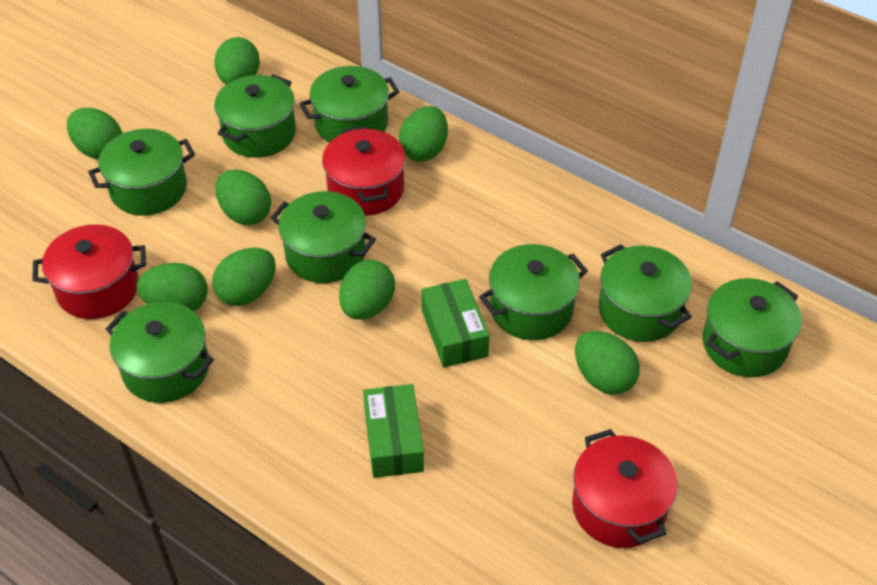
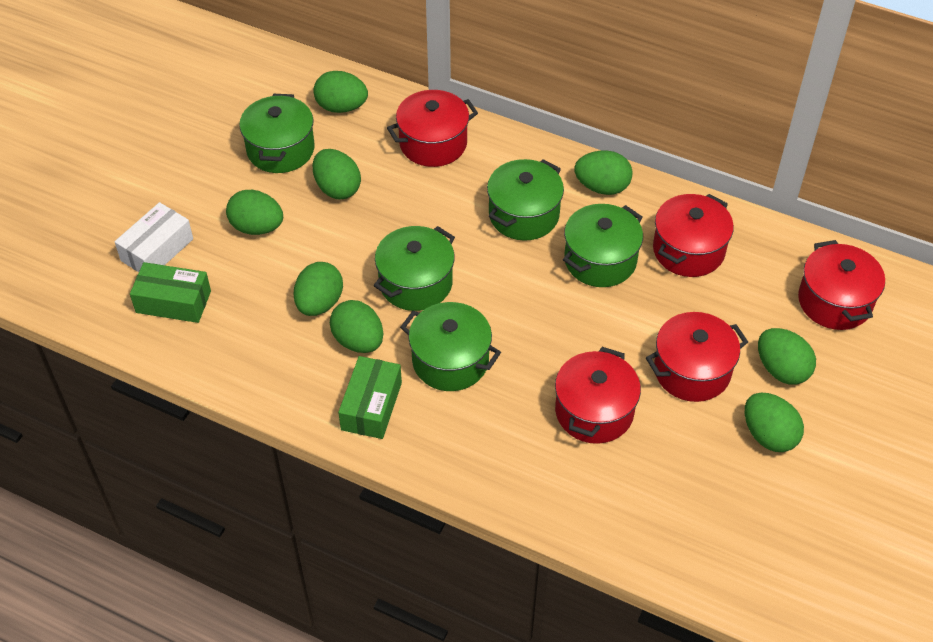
green pot: 8 -> 5
red pot: 3 -> 5
white box: 0 -> 1

